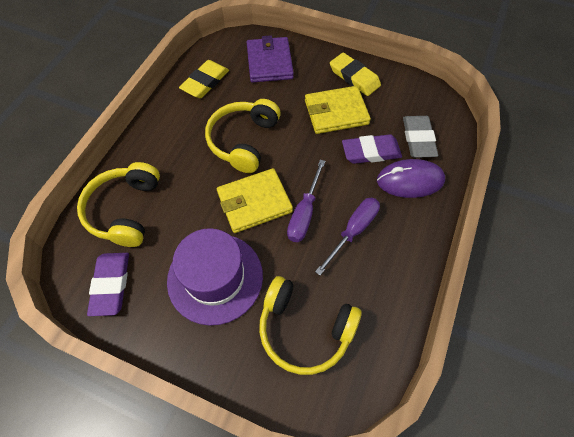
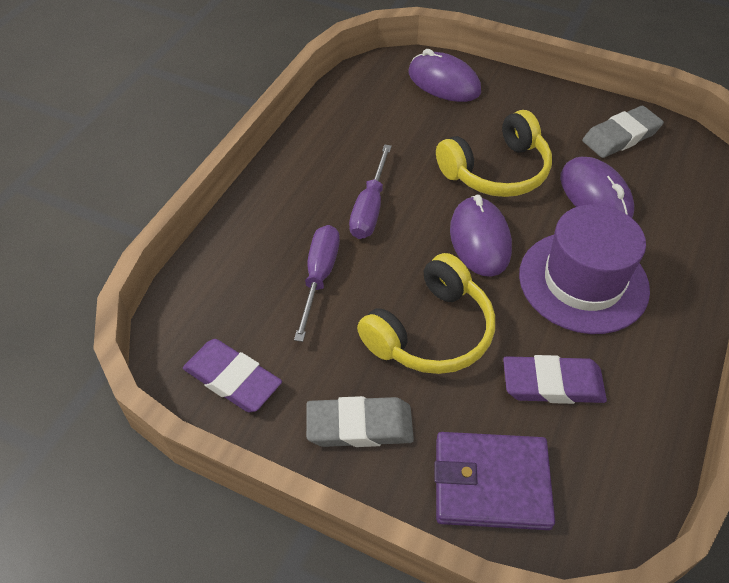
grey eraser: 1 -> 2
purple mouse: 1 -> 3
yellow eraser: 2 -> 0
yellow headphones: 3 -> 2
yellow wallet: 2 -> 0

